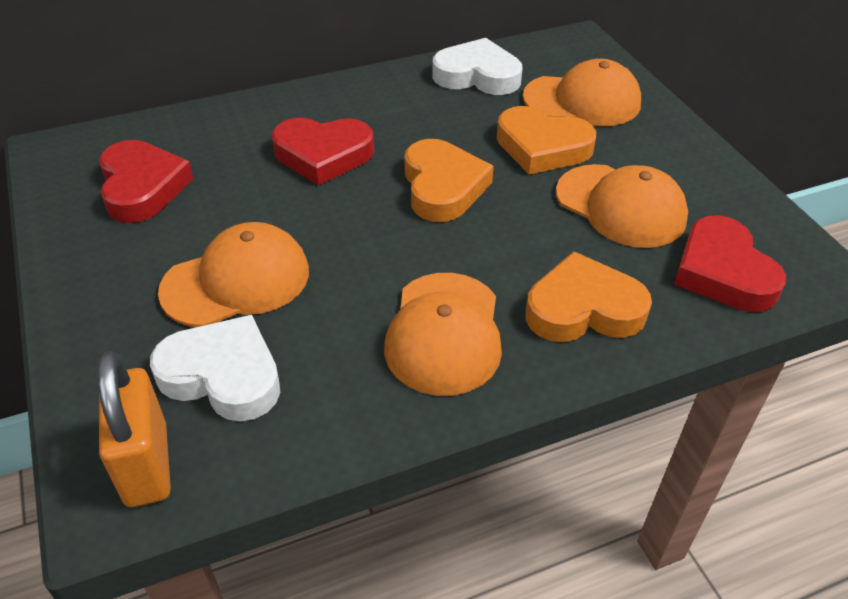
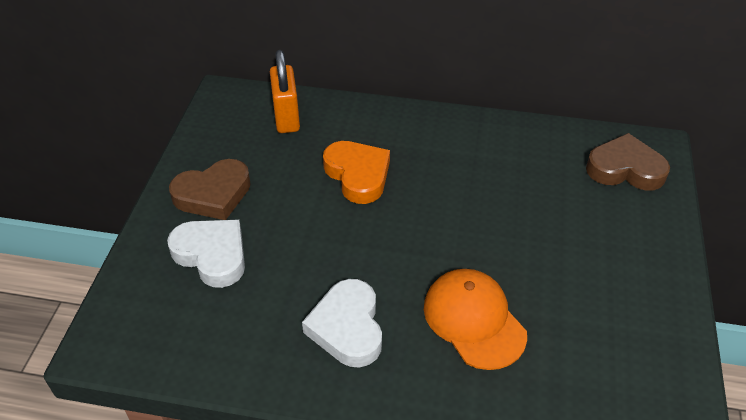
brown heart: 0 -> 2
orange cap: 4 -> 1
orange heart: 3 -> 1
red heart: 3 -> 0

